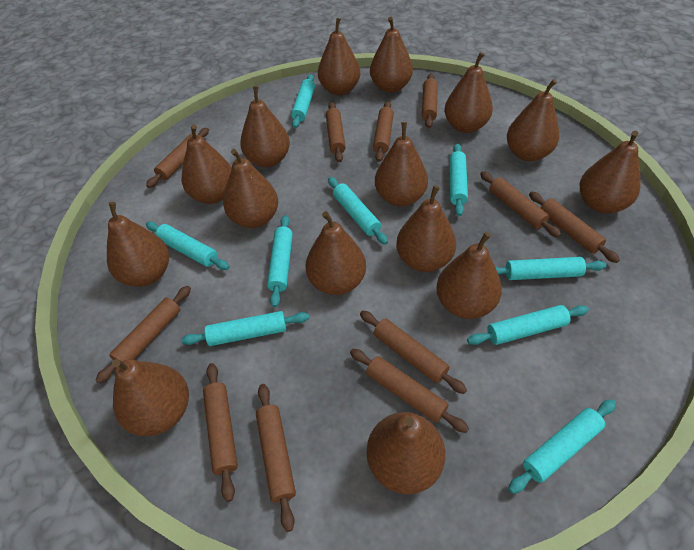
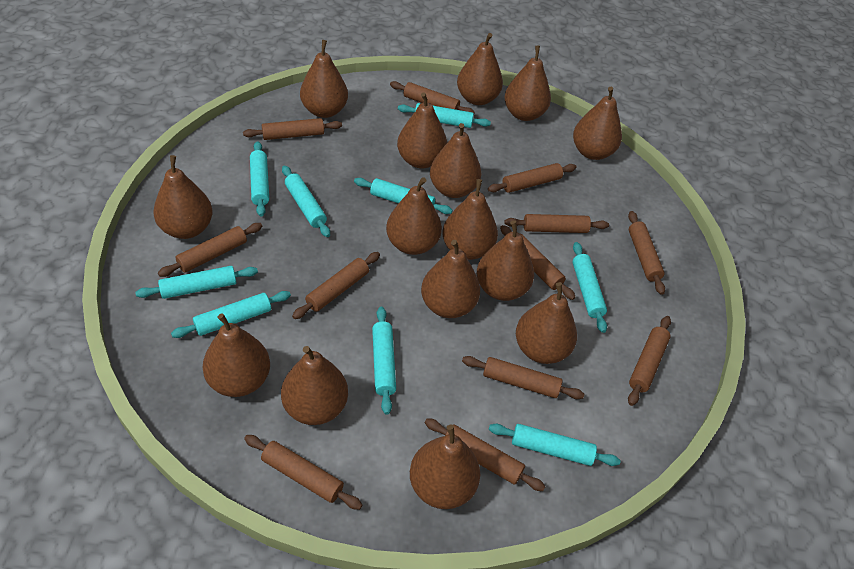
brown rolling pin: 11 -> 12

